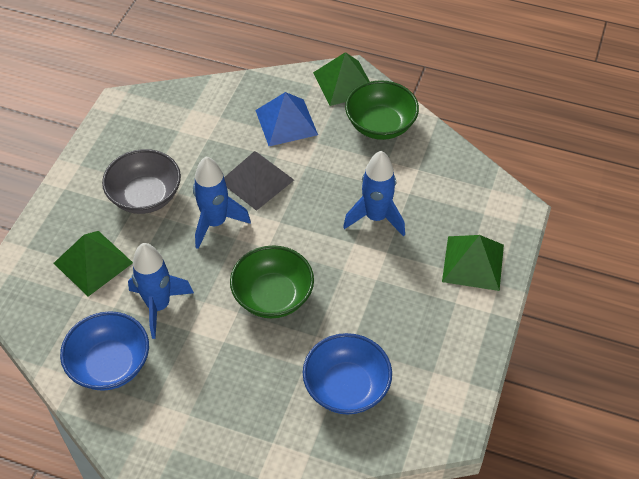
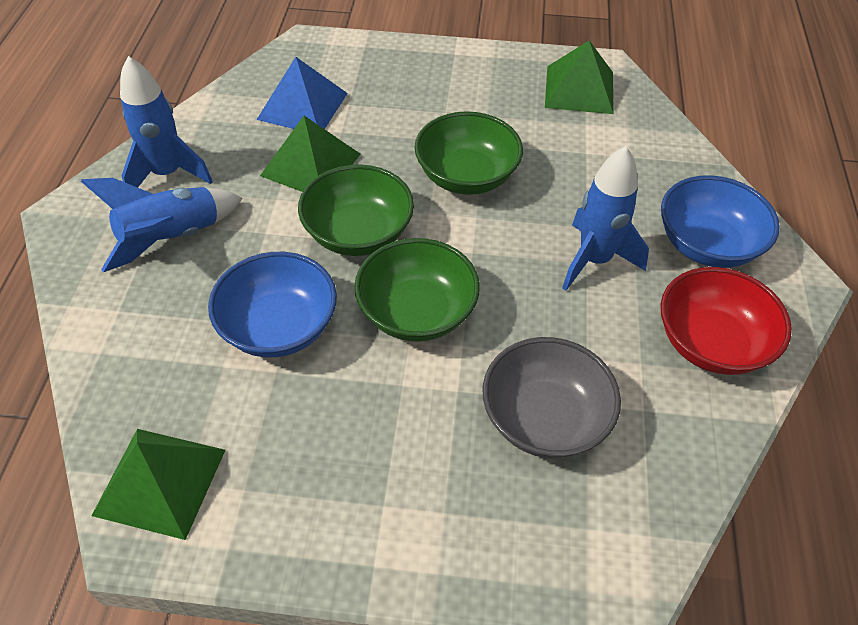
green bowl: 2 -> 3
grey pyramid: 1 -> 0
red bowl: 0 -> 1

